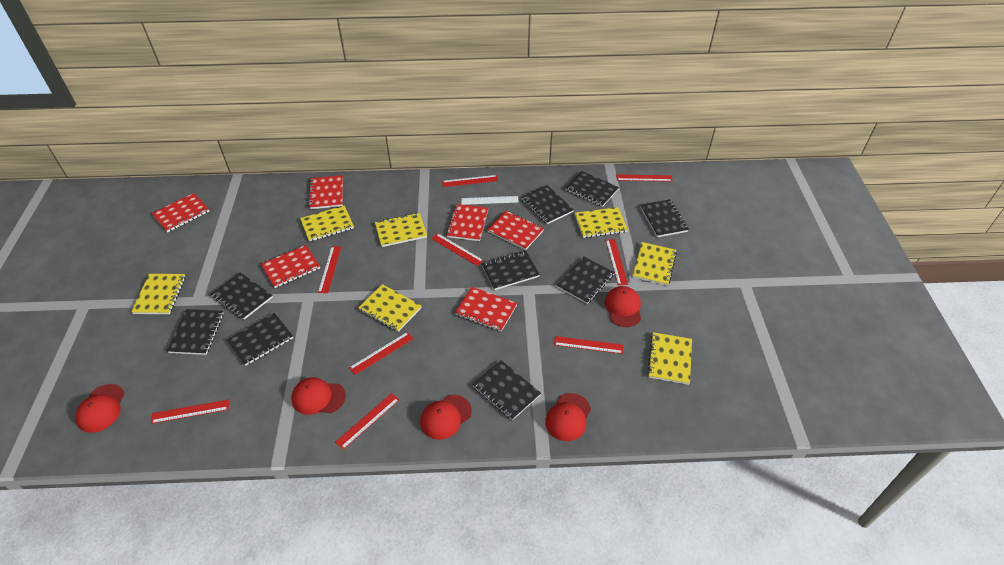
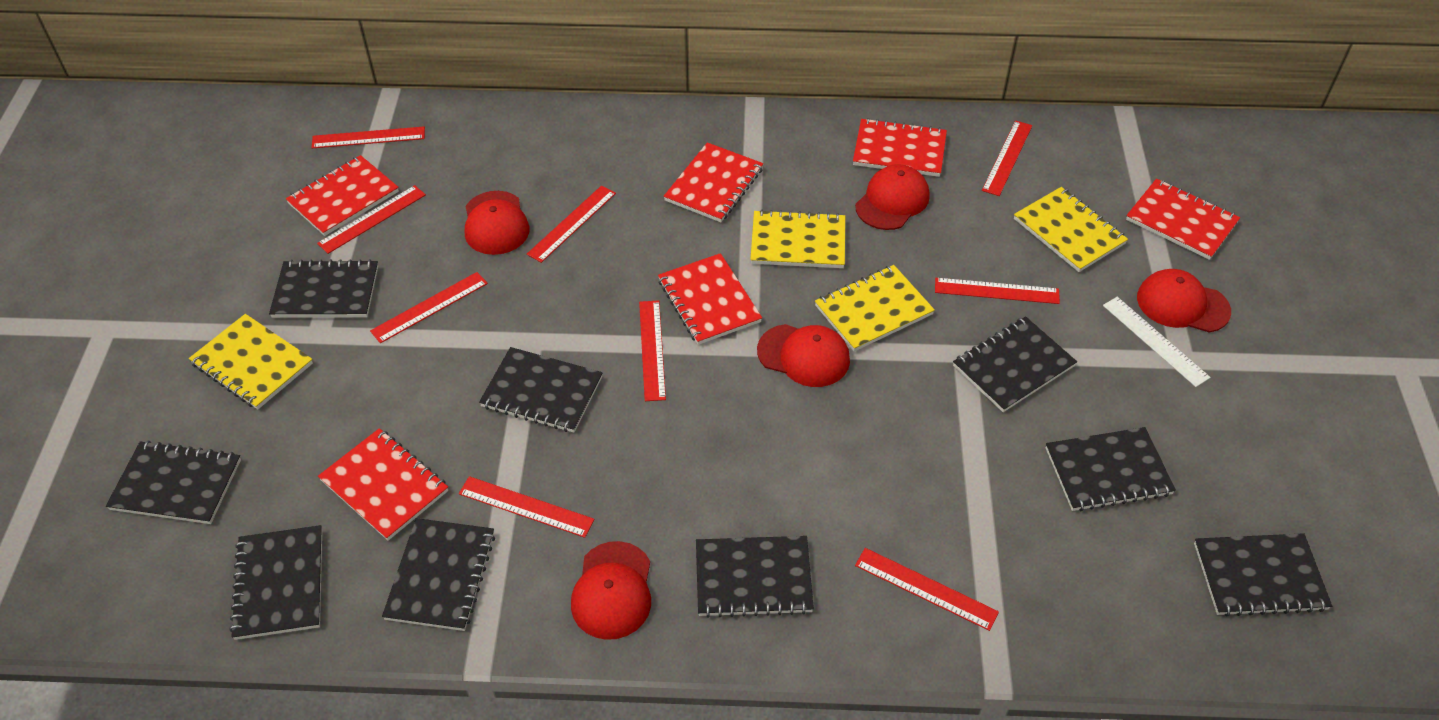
yellow notebook: 7 -> 4

